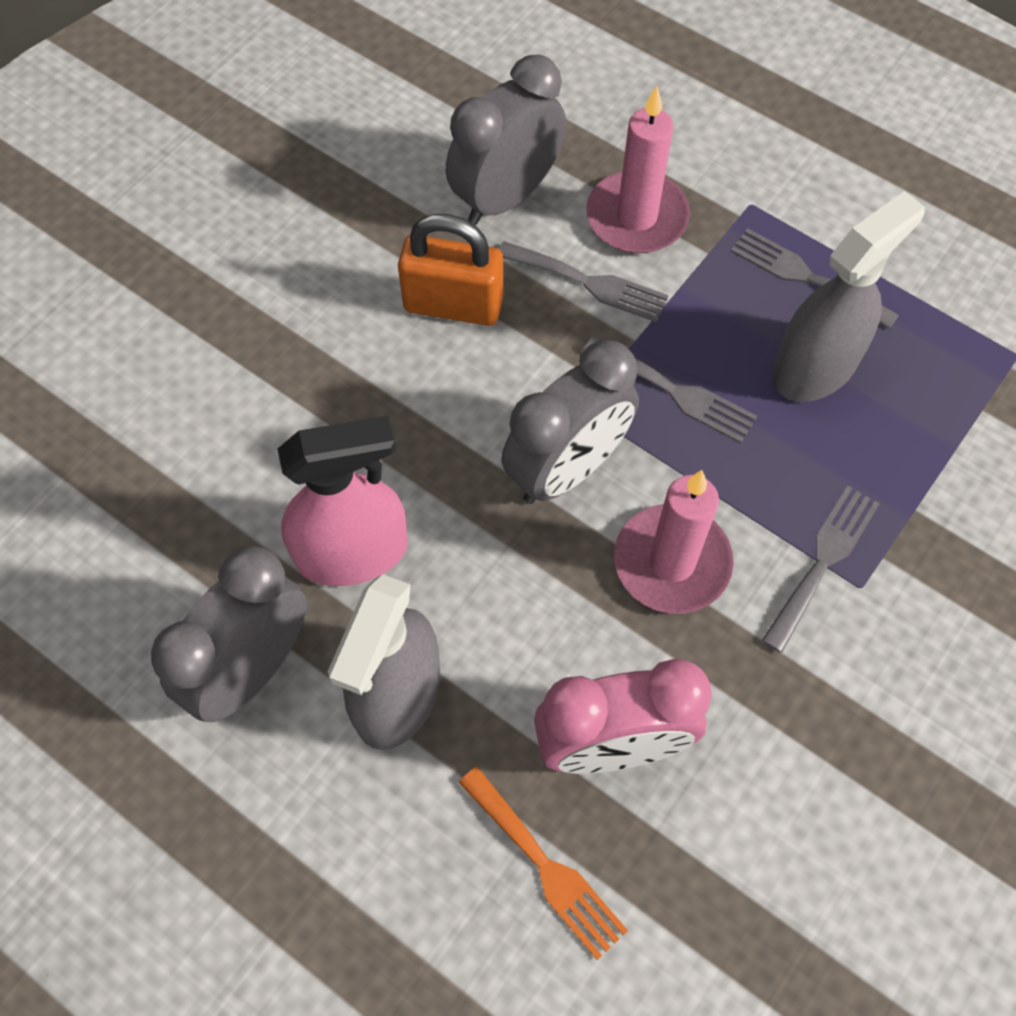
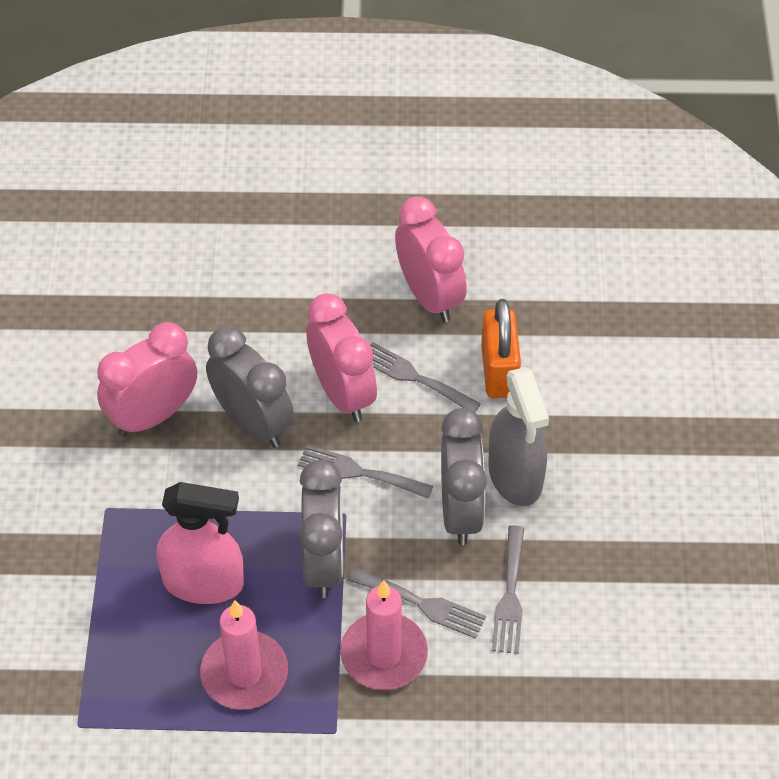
grey spray bottle: 2 -> 1
orange fork: 1 -> 0
pink clock: 1 -> 3

